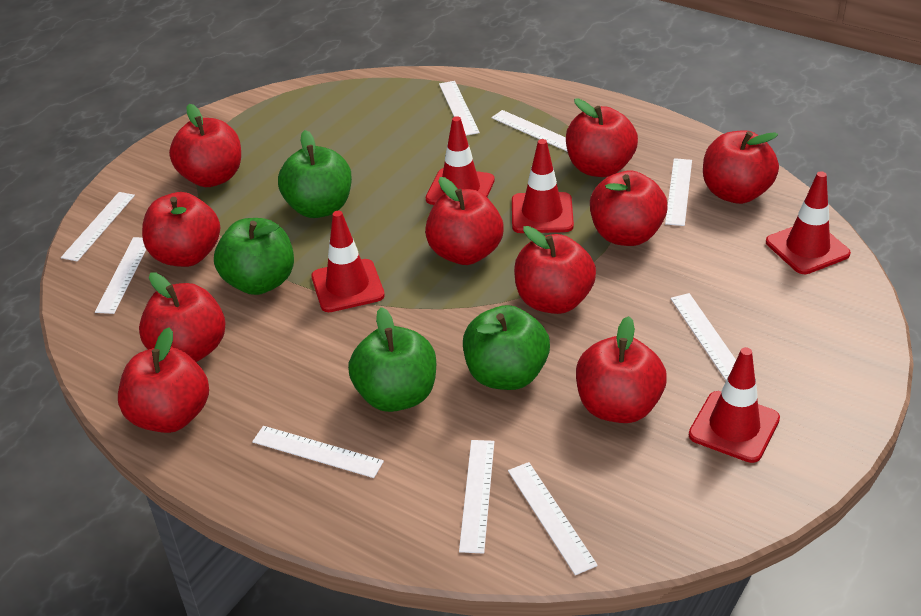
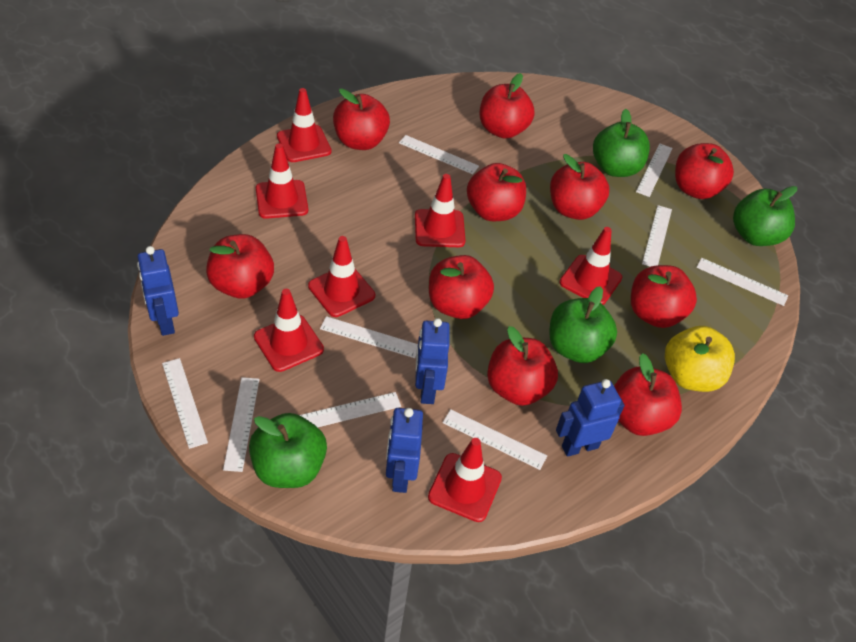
blue robot: 0 -> 4
red traffic cone: 5 -> 7
yellow apple: 0 -> 1

